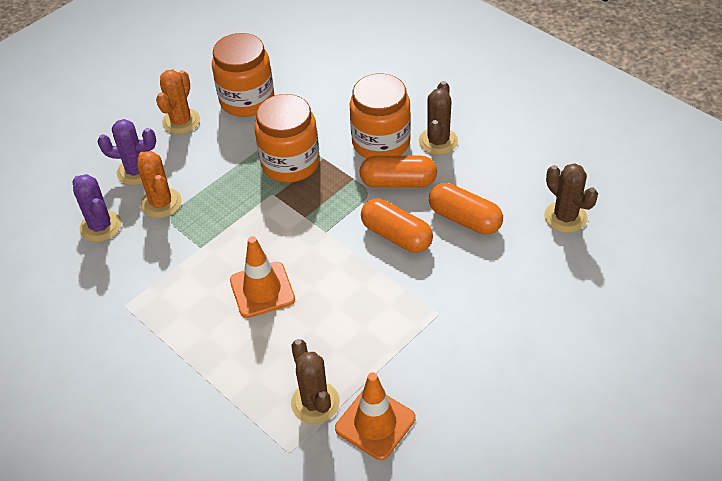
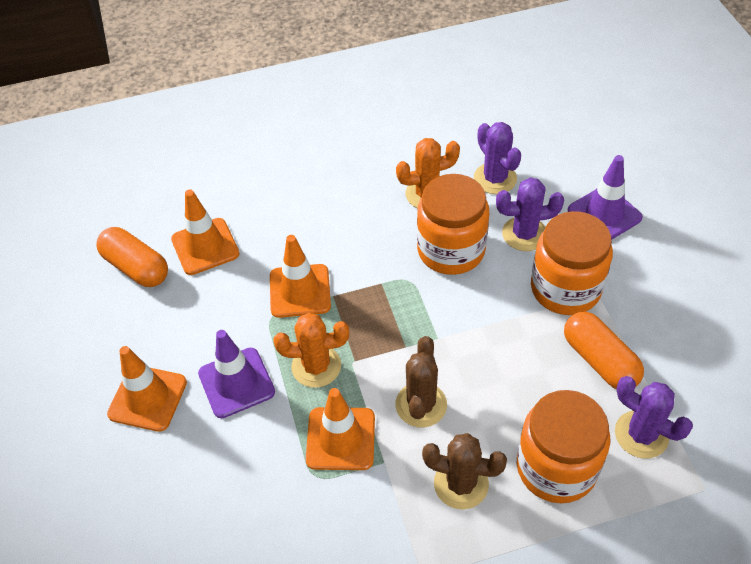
brown cactus: 3 -> 2
orange capsule: 3 -> 2
orange traffic cone: 2 -> 4
purple cactus: 2 -> 3
purple traffic cone: 0 -> 2

